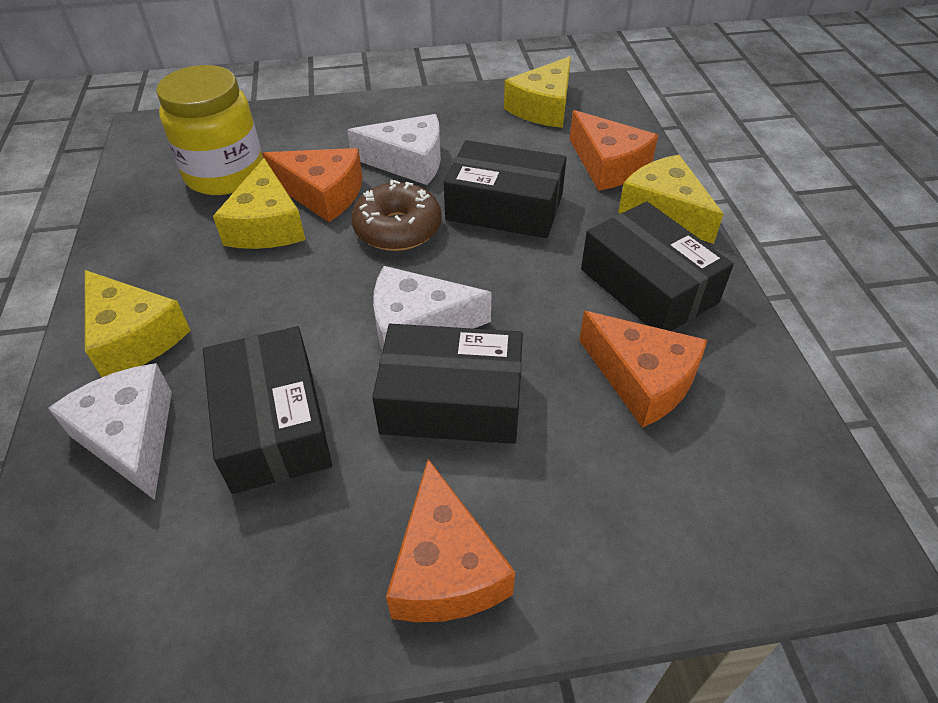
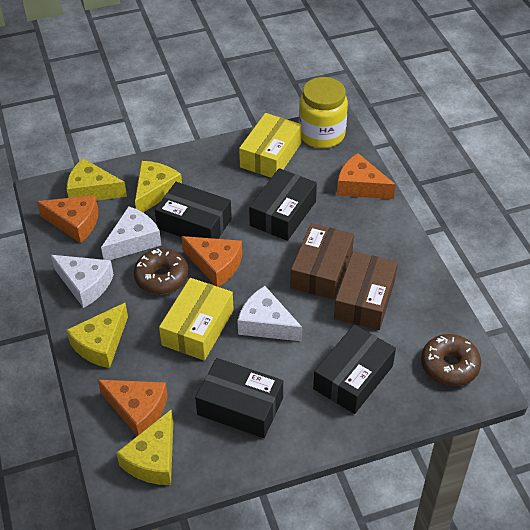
brown box: 0 -> 2
brown donut: 1 -> 2
yellow box: 0 -> 2

